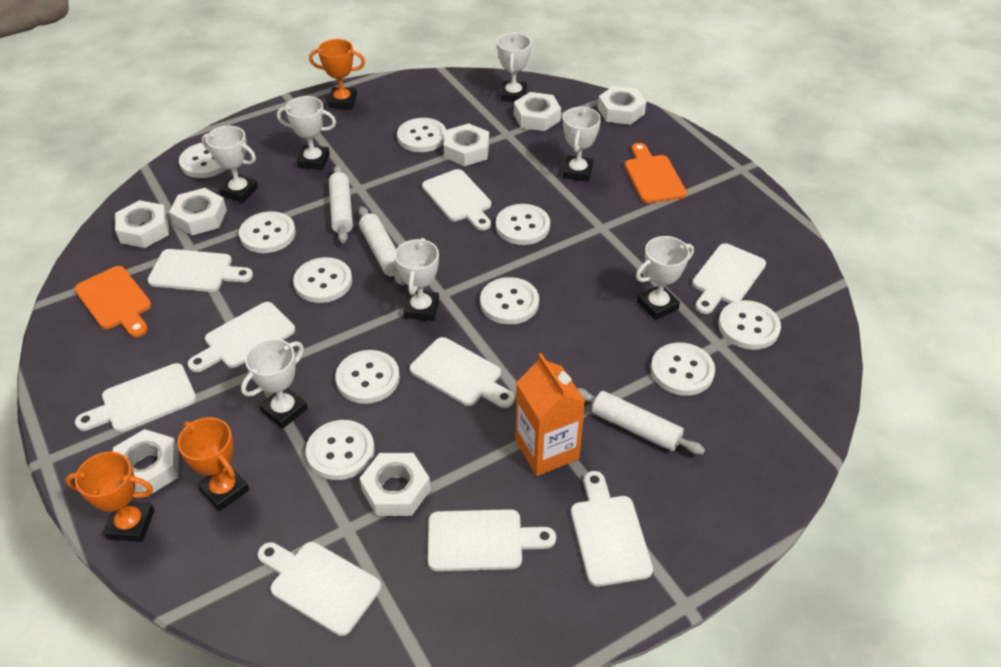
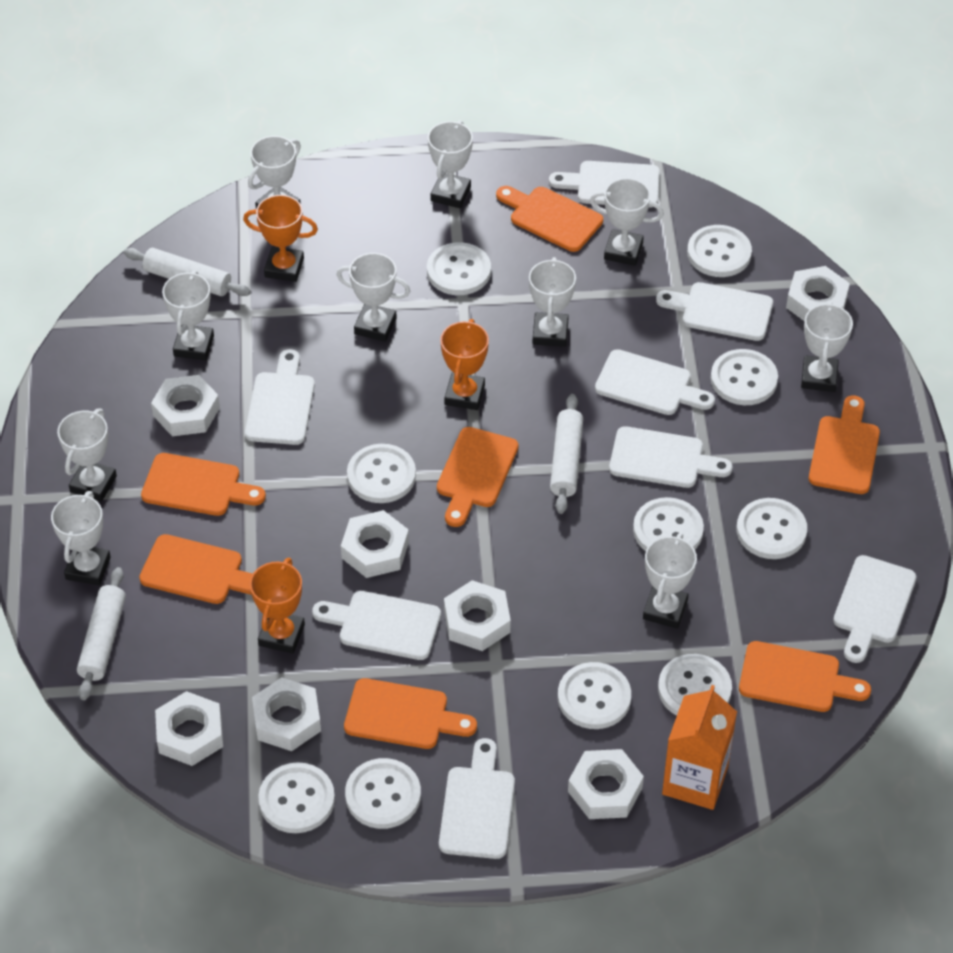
orange cutting board: 2 -> 7
white cutting board: 9 -> 8
white trophy: 7 -> 10

